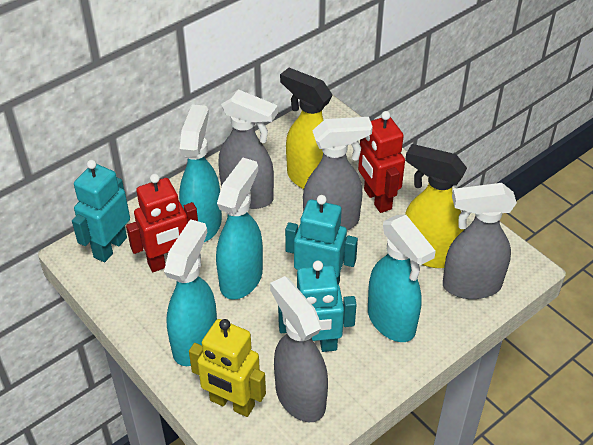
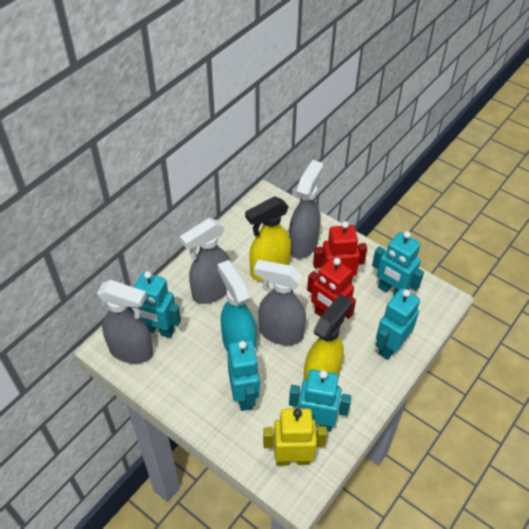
turquoise robot: 3 -> 5
turquoise spray bottle: 4 -> 1

